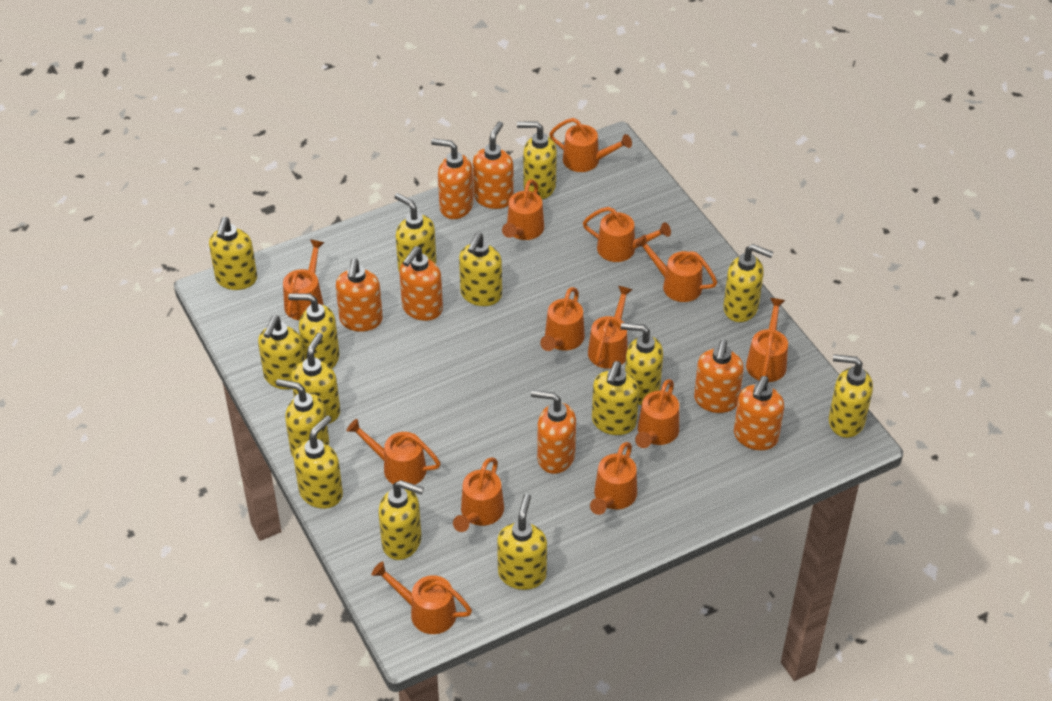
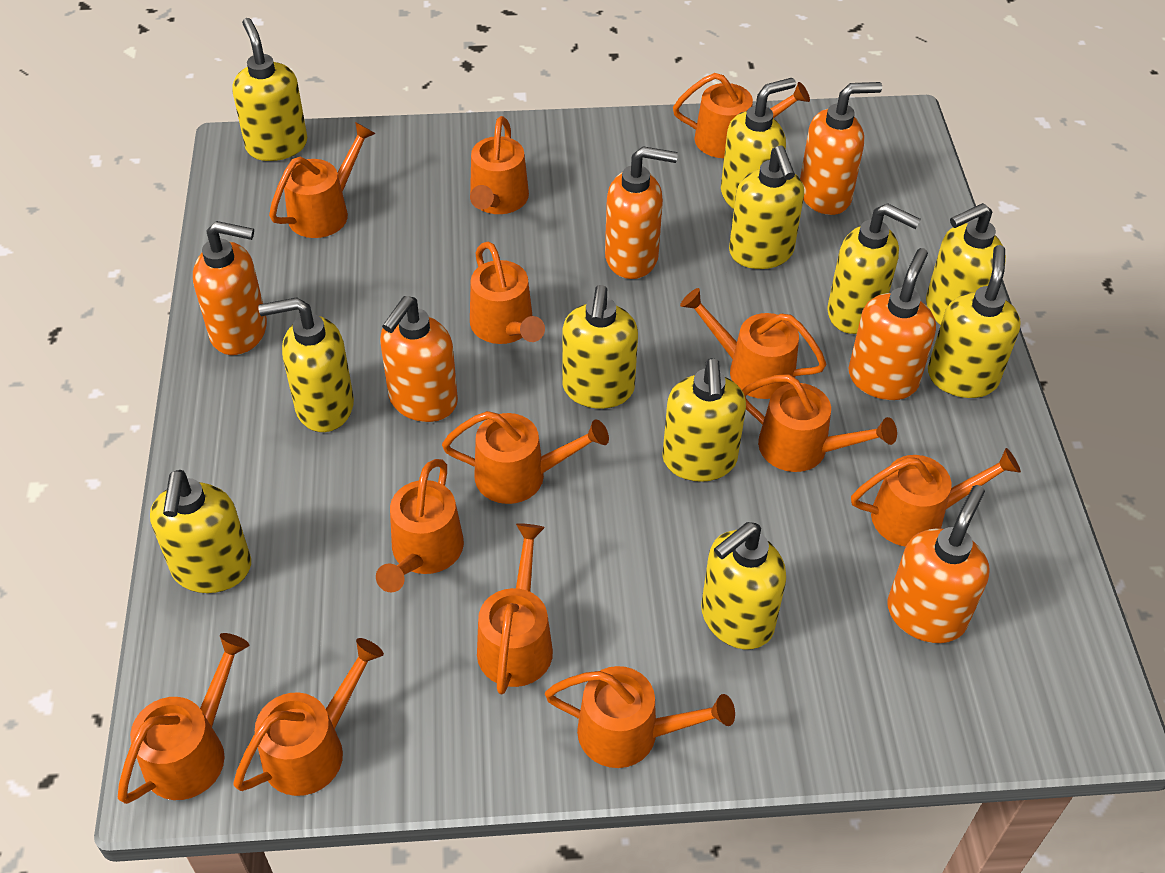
orange soap dispenser: 7 -> 6
yellow soap dispenser: 15 -> 11

